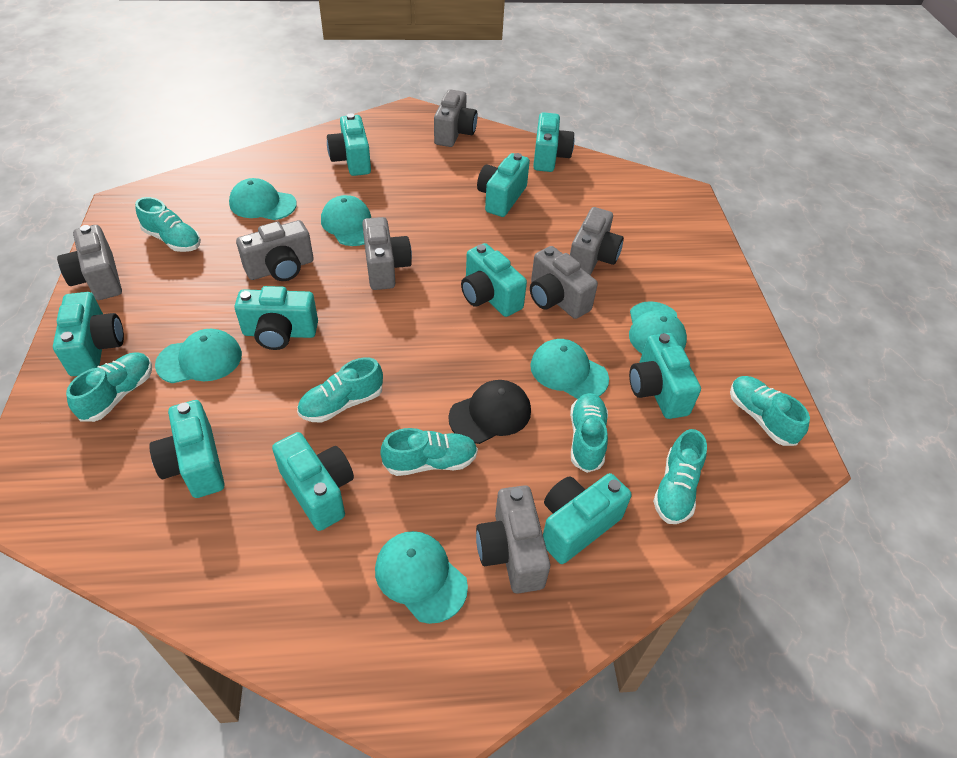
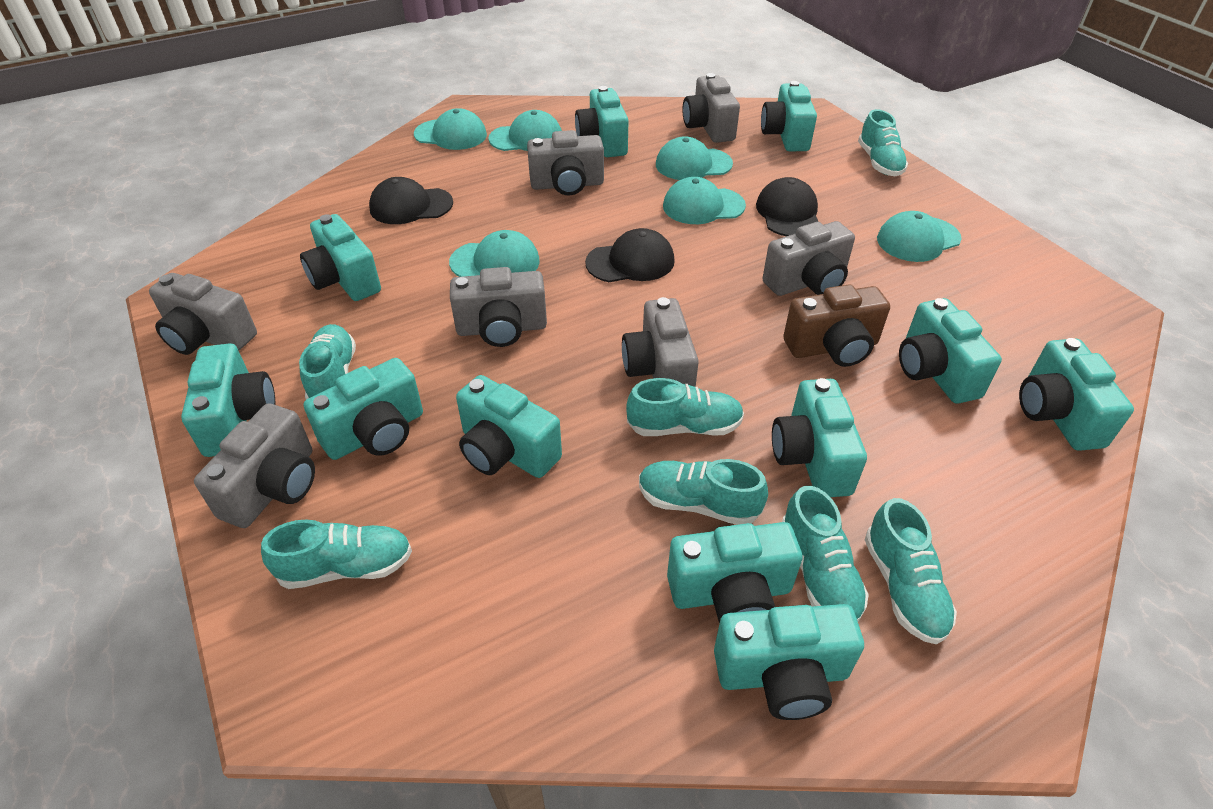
black cap: 1 -> 3
brown camera: 0 -> 1
turquoise camera: 10 -> 11

